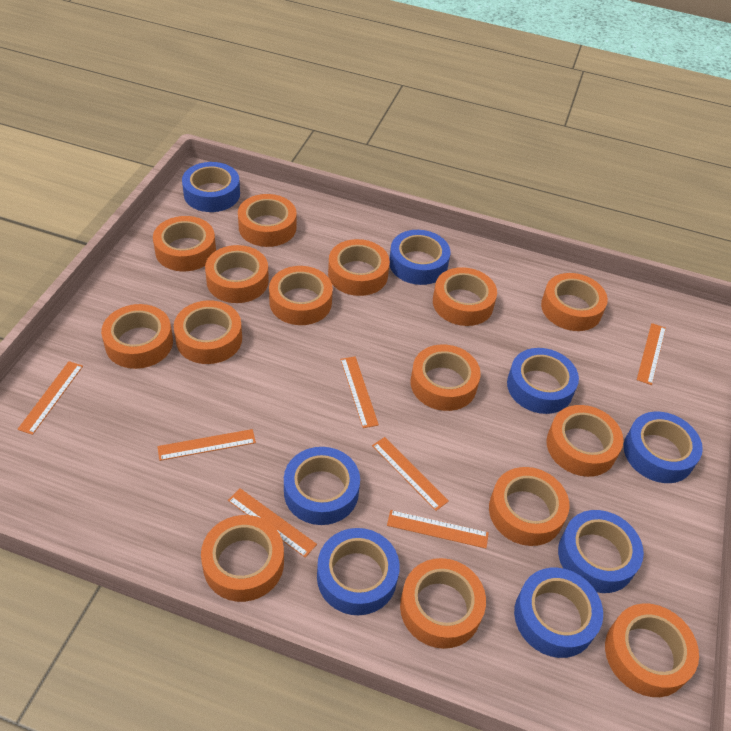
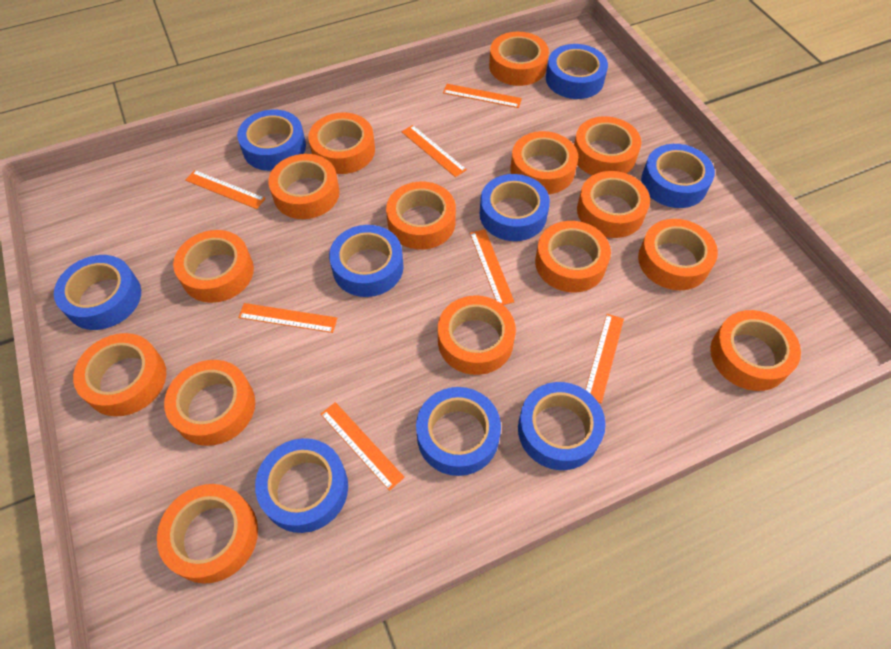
blue tape: 8 -> 9

